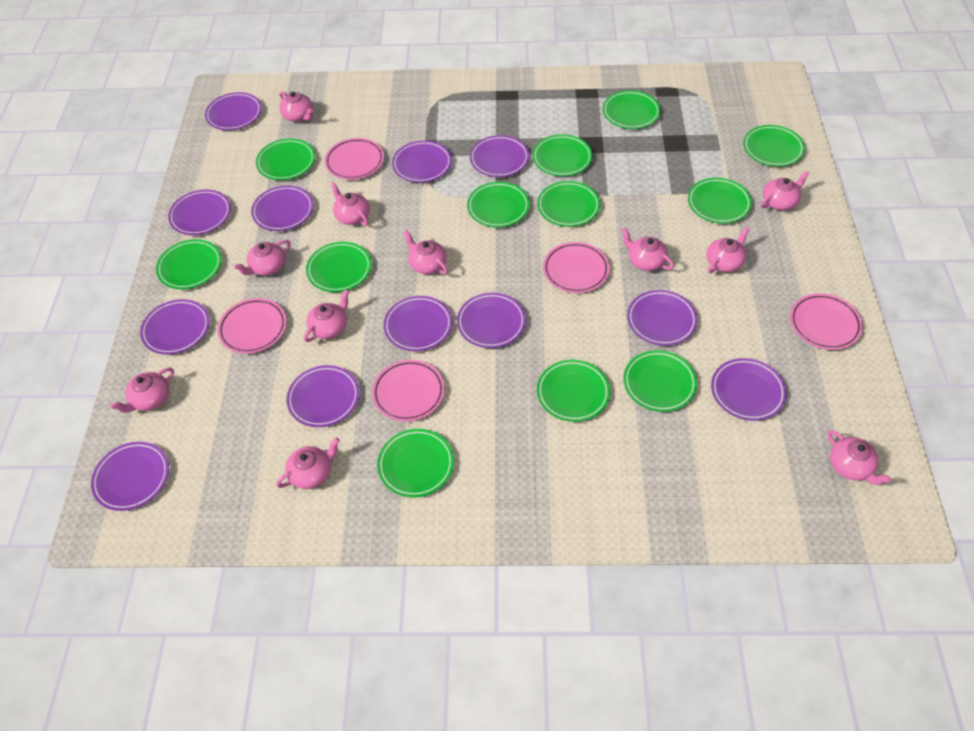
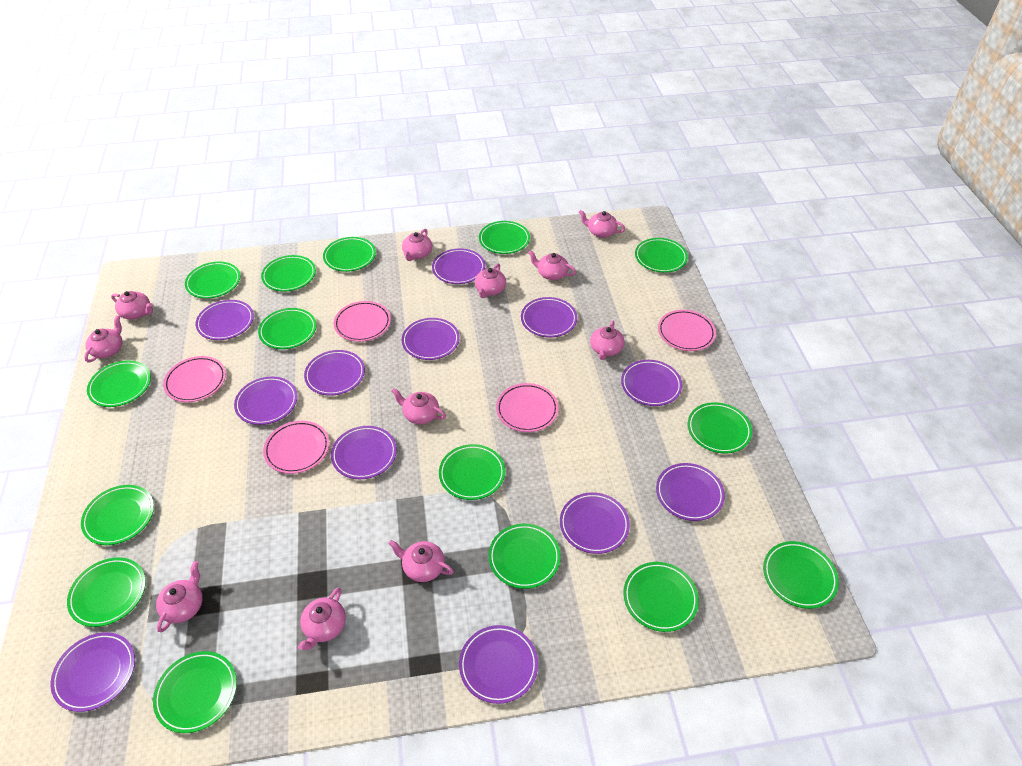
green plate: 12 -> 15

